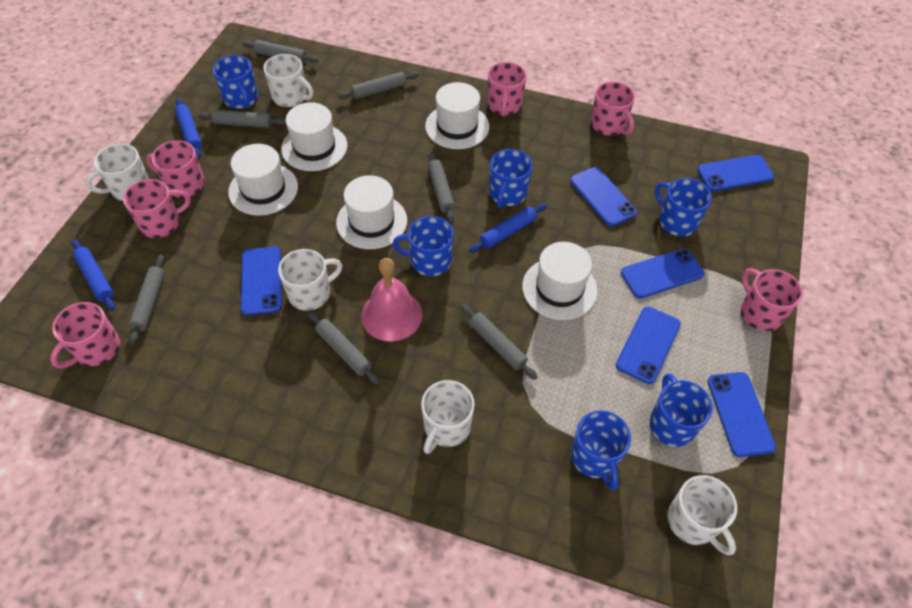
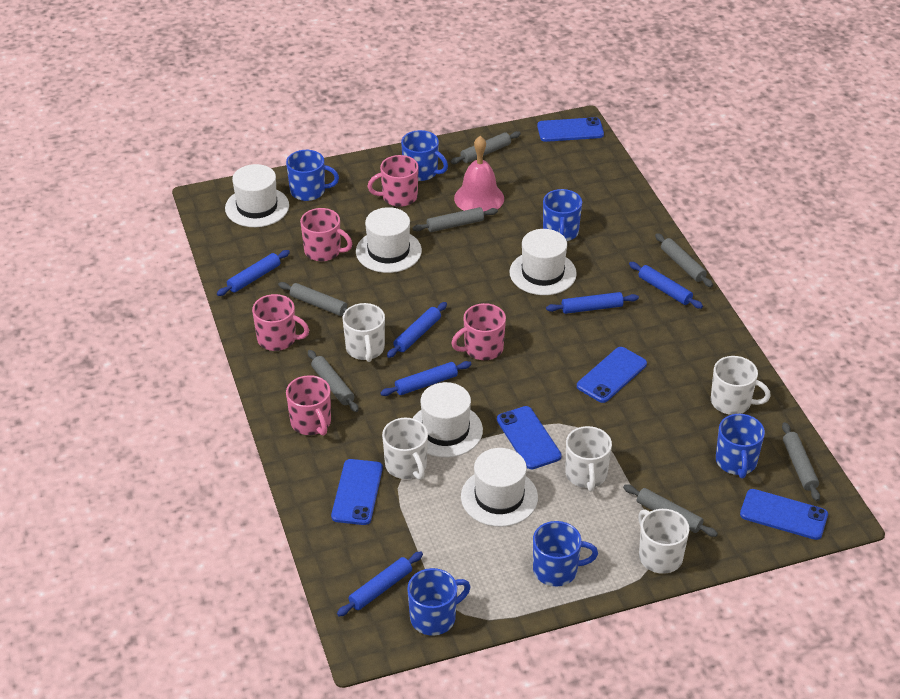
blue phone: 6 -> 5
blue rolling pin: 3 -> 6
pink mug: 6 -> 5

